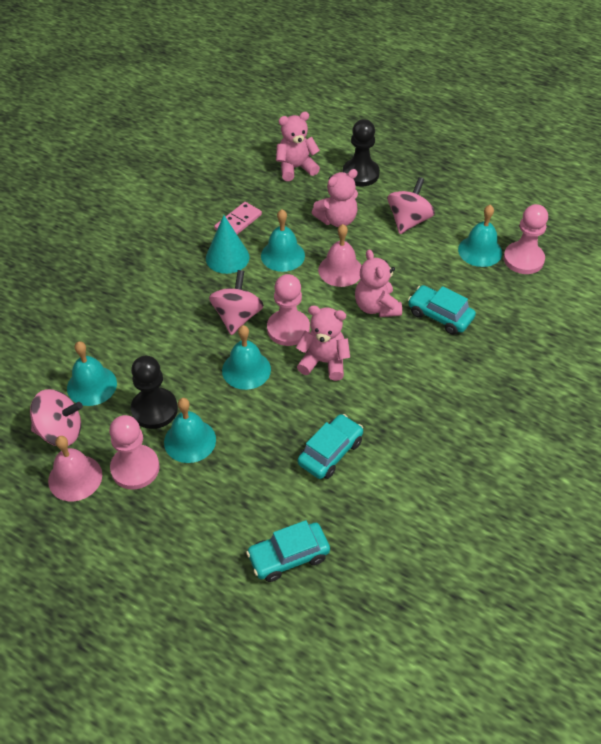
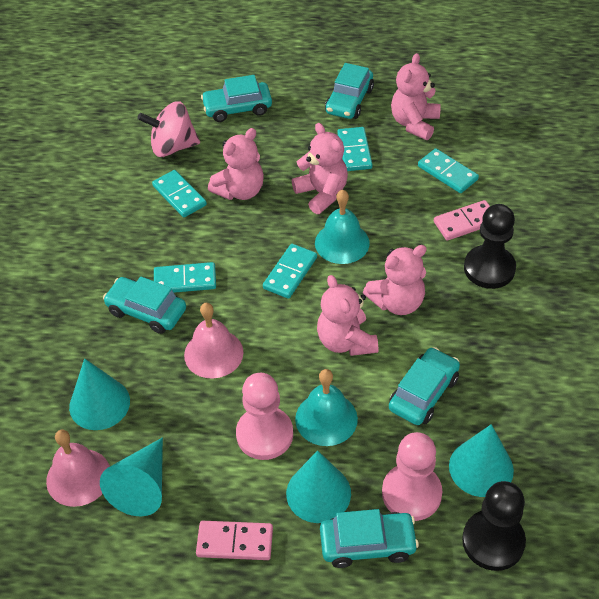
pink domino: 1 -> 2
pink pawn: 3 -> 2
pink spinning top: 3 -> 1
pink teddy bear: 4 -> 5
turquoise bell: 5 -> 2
turquoise car: 3 -> 5
turquoise cone: 1 -> 4
turquoise domino: 0 -> 5

